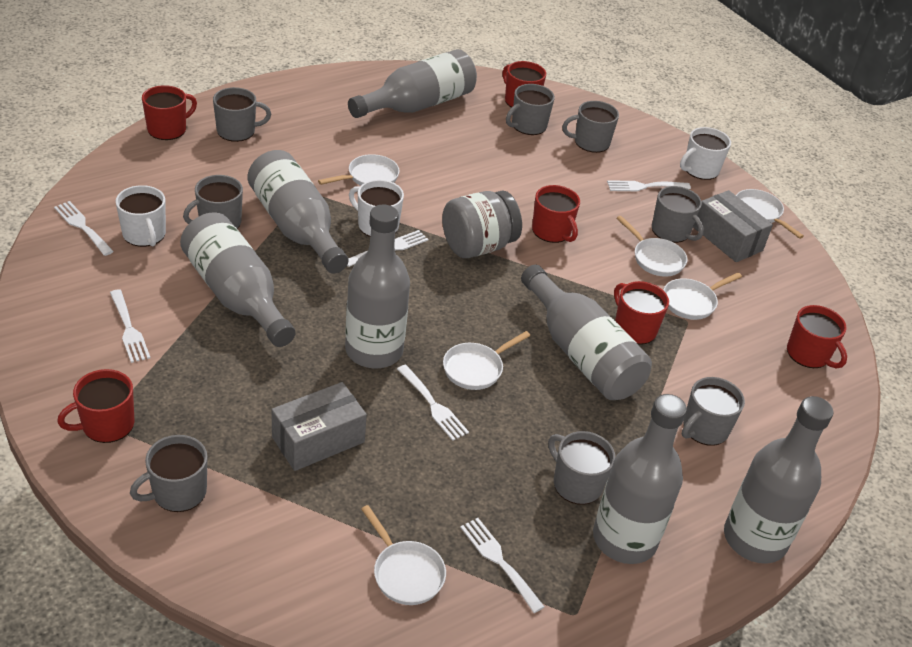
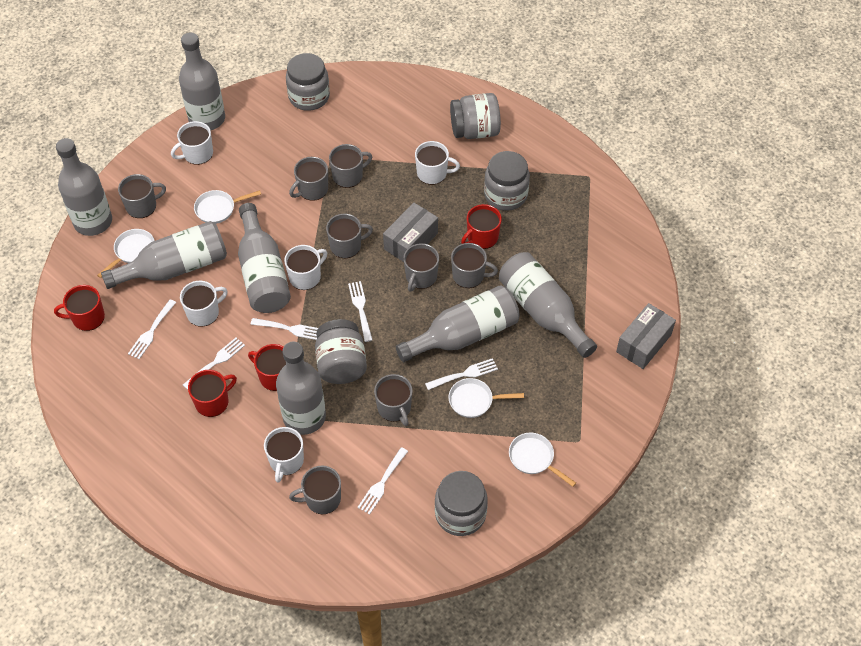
grey jar: 1 -> 5
red mug: 6 -> 4
white mug: 3 -> 5
white pan: 6 -> 4

